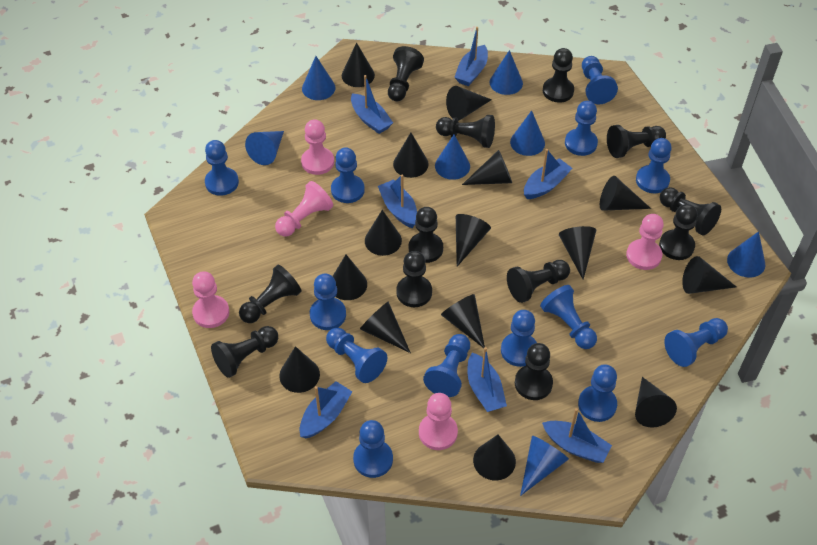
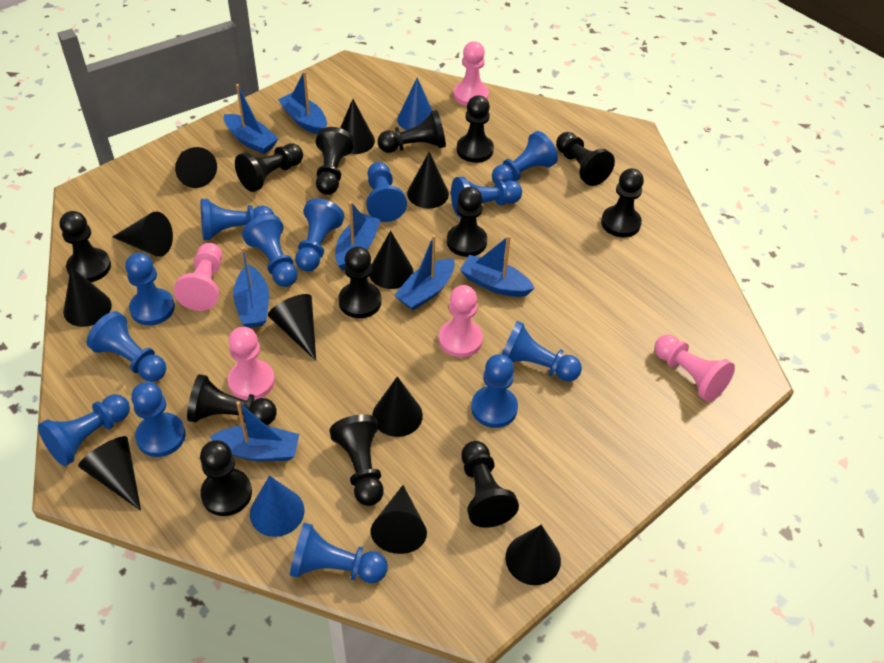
black cone: 15 -> 11
black pawn: 12 -> 13
blue cone: 7 -> 2

